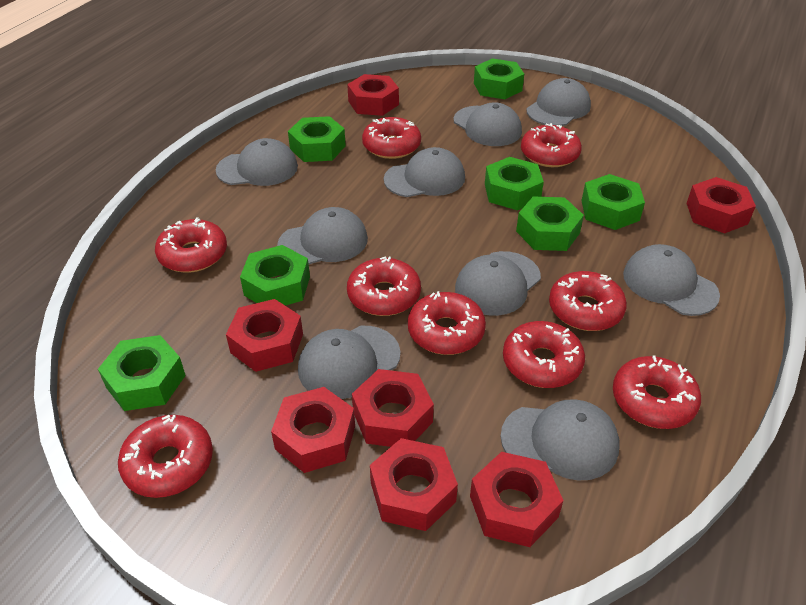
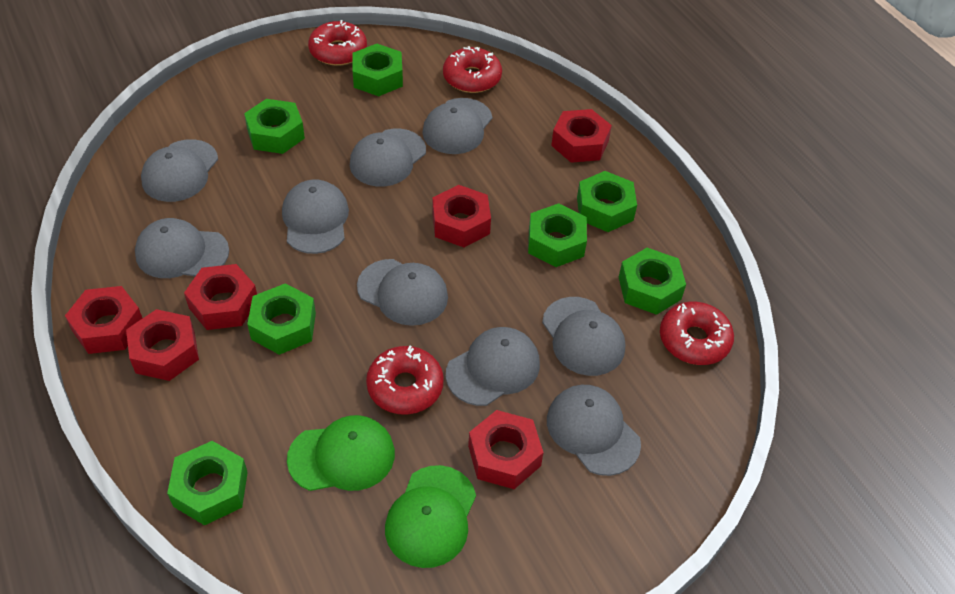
green cap: 0 -> 2
red donut: 9 -> 4
red nut: 7 -> 6

